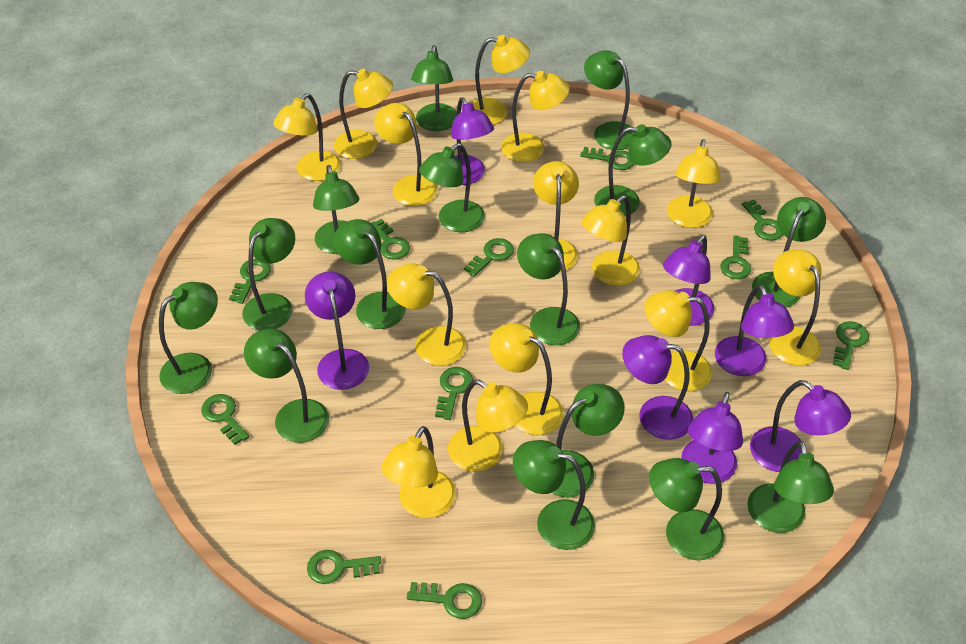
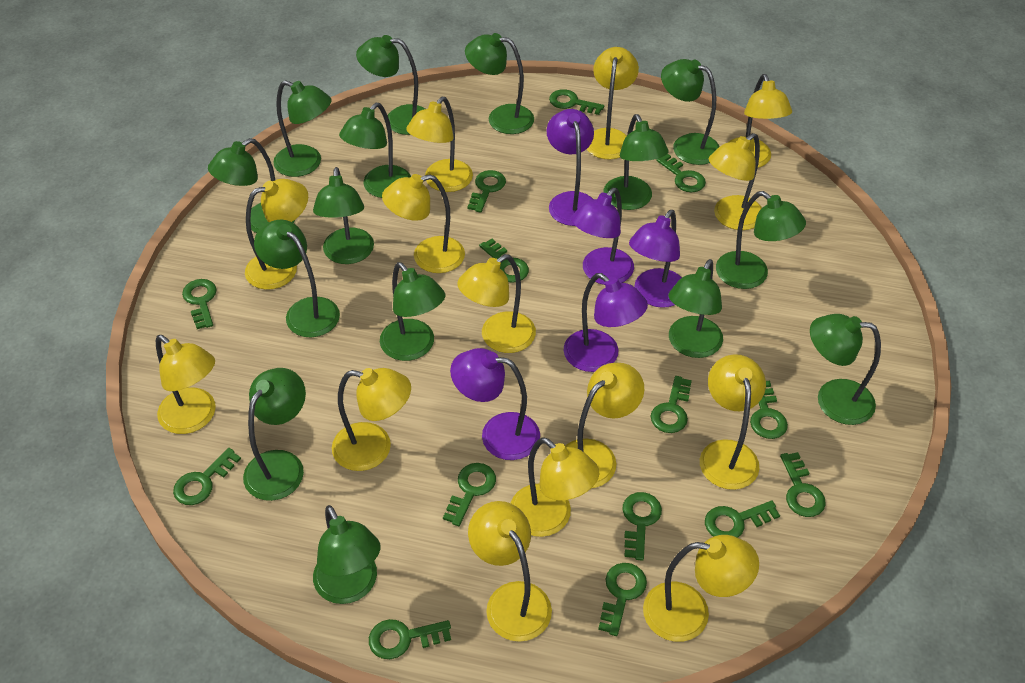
green key: 11 -> 14
purple lamp: 7 -> 5

